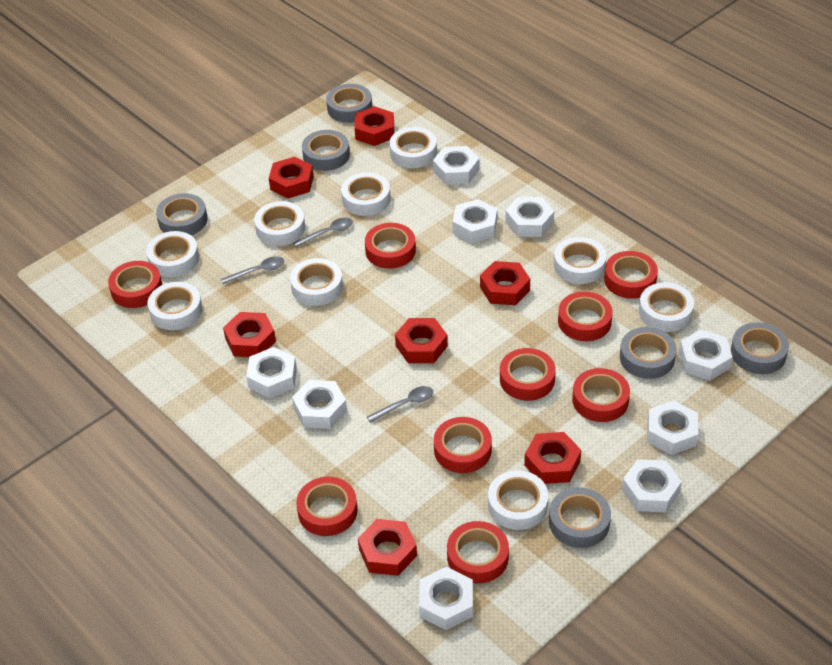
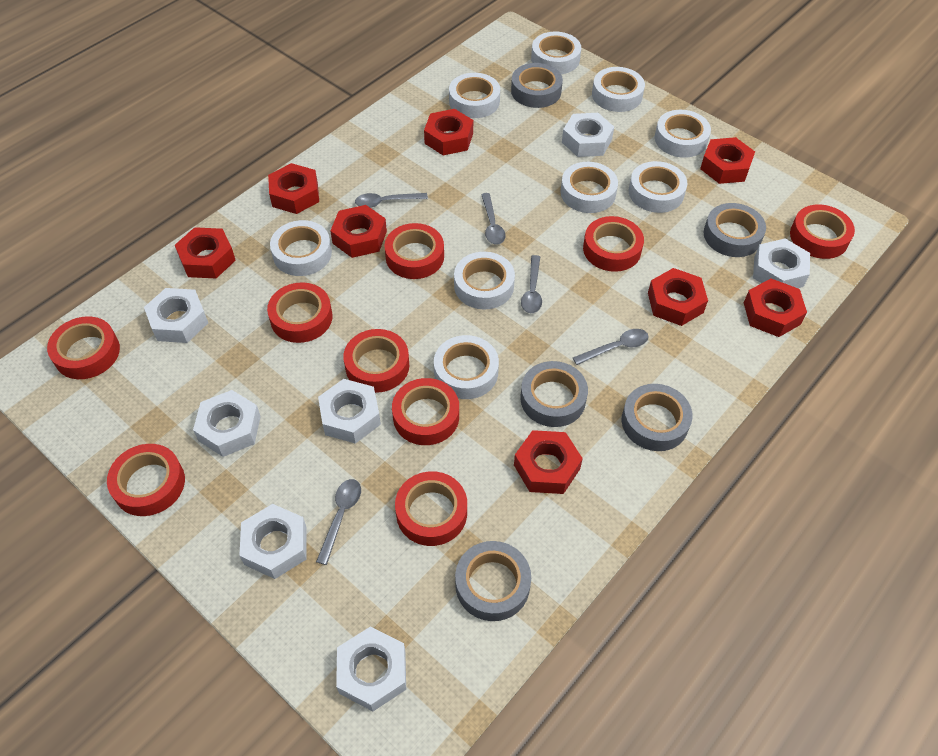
grey spoon: 3 -> 5
grey tape: 6 -> 5
red nut: 7 -> 8
white nut: 9 -> 7

